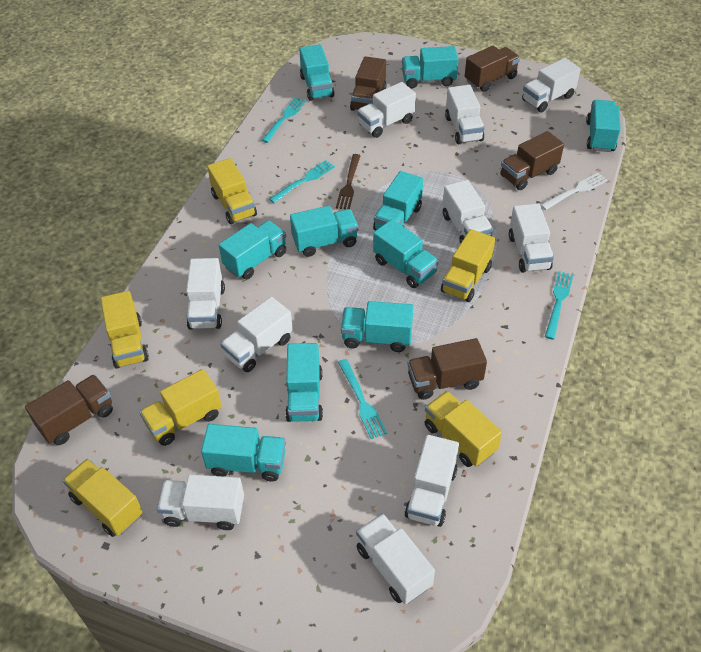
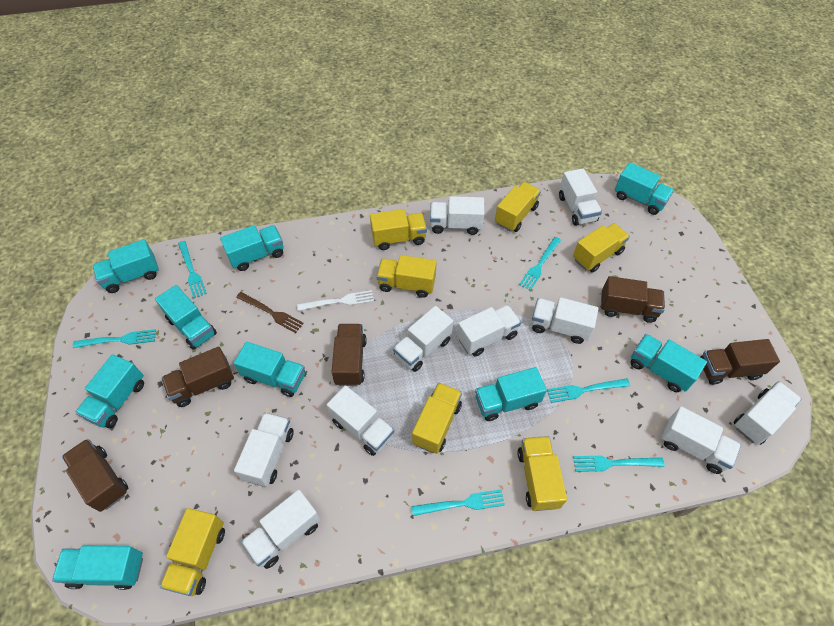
turquoise fork: 4 -> 6
turquoise truck: 10 -> 9
yellow truck: 6 -> 7

